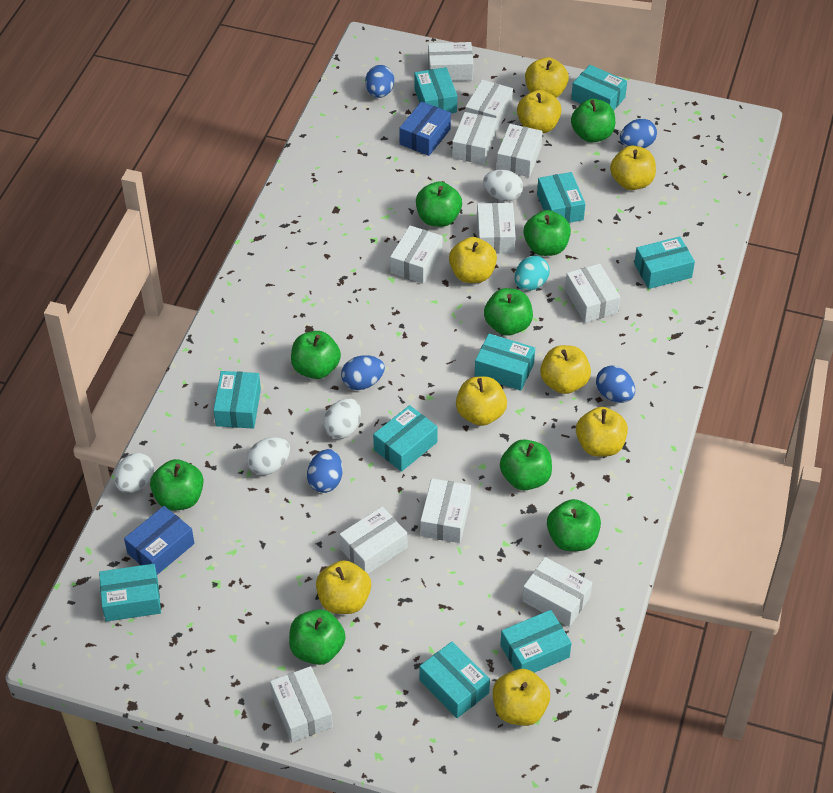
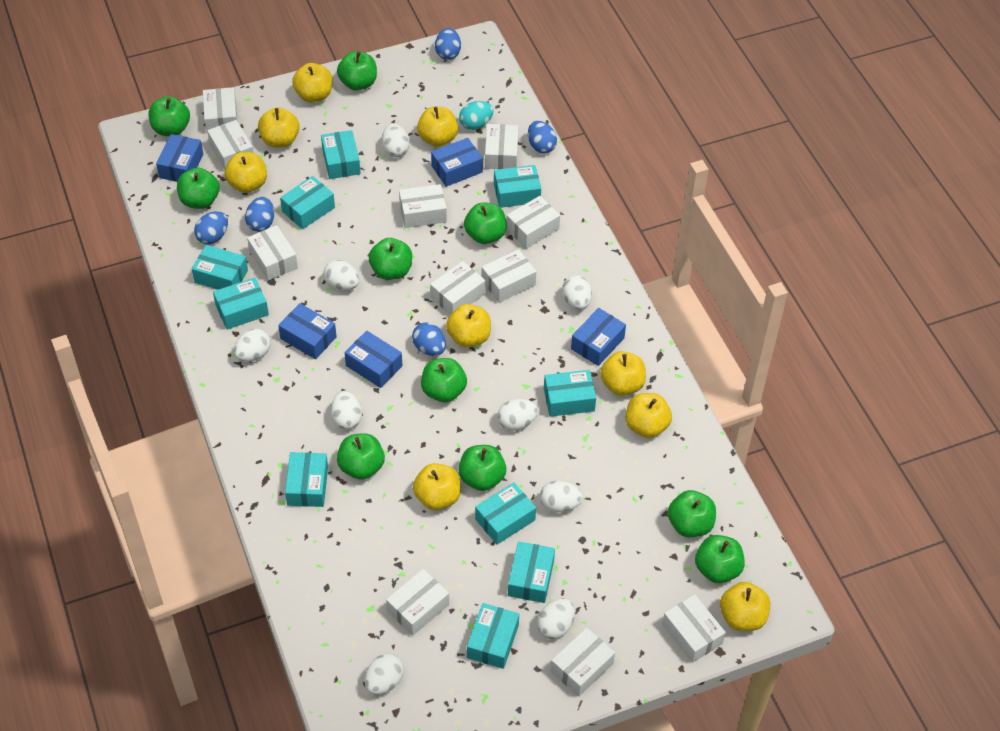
blue box: 2 -> 5
green apple: 9 -> 10
white egg: 4 -> 9

